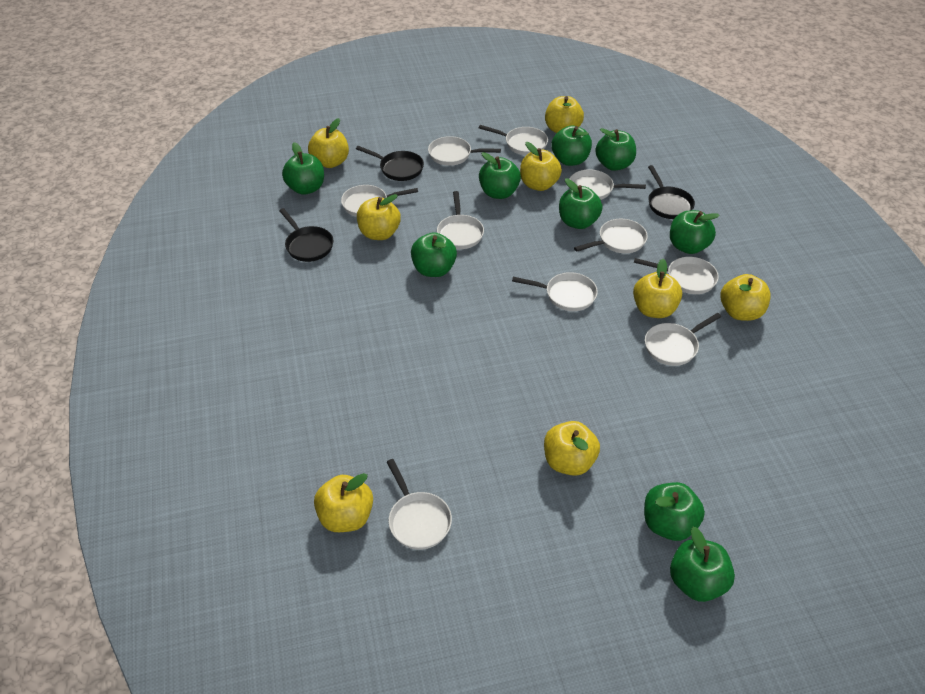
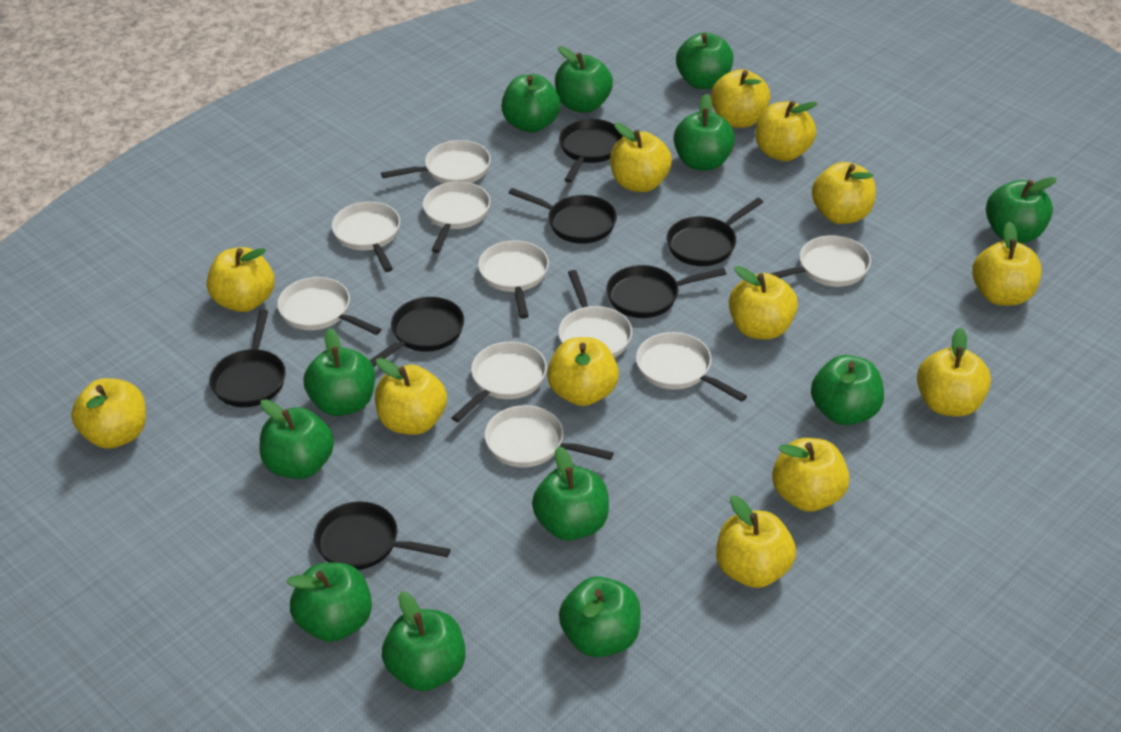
black pan: 3 -> 7
green apple: 9 -> 12
yellow apple: 8 -> 13

